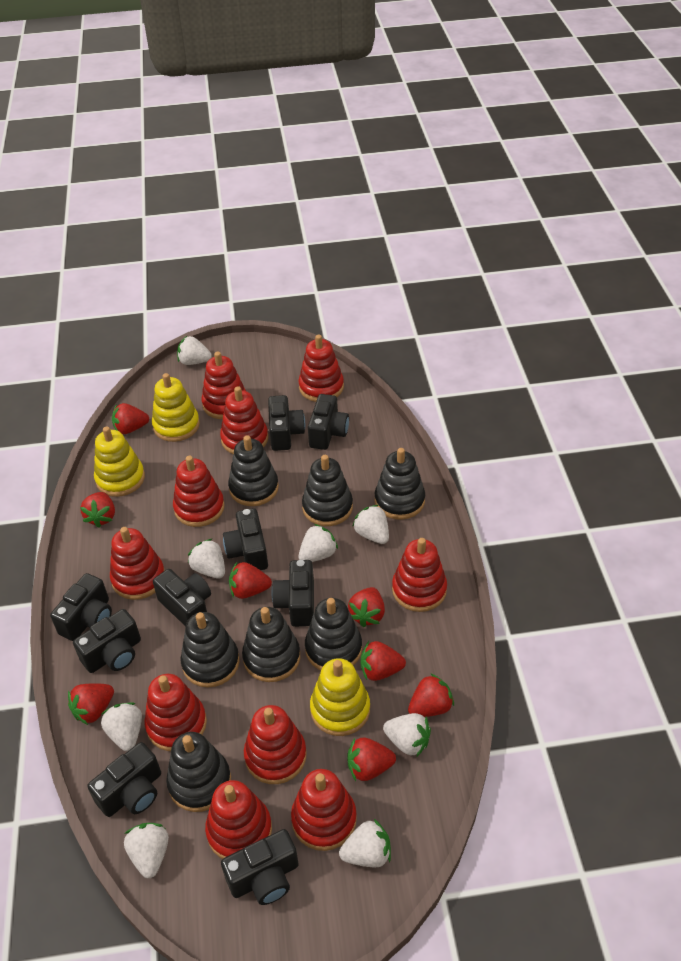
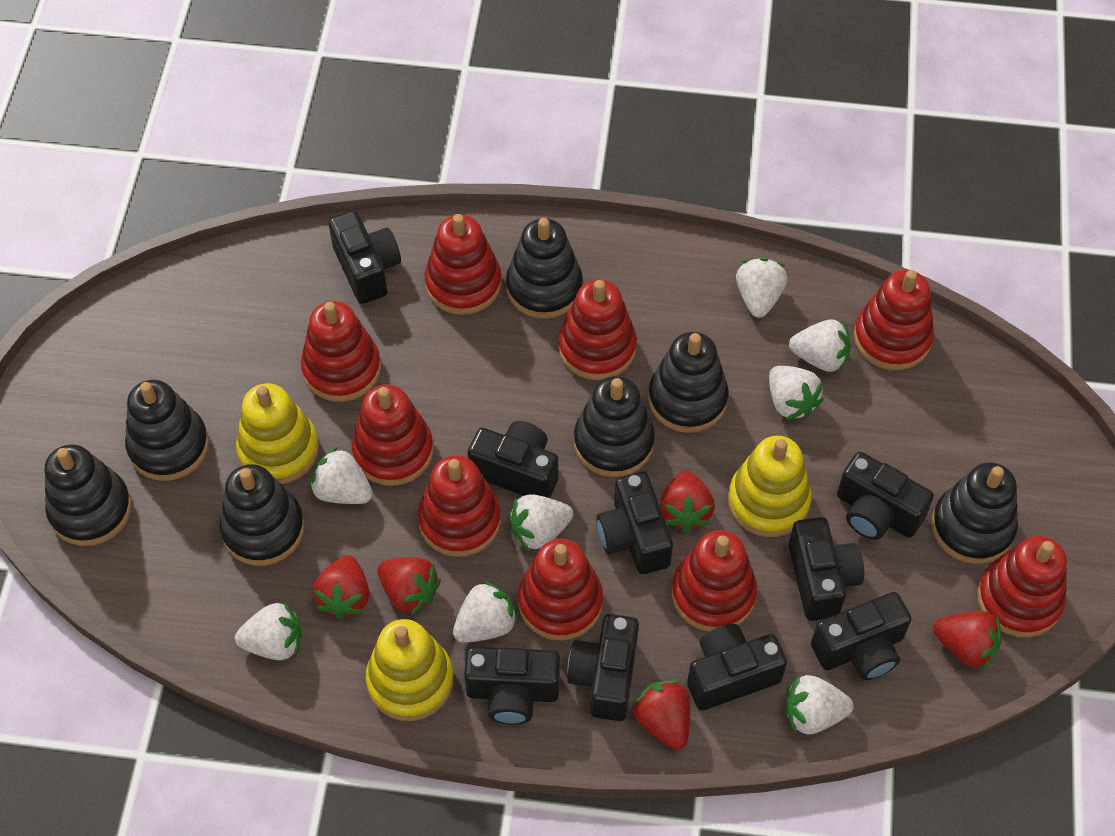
red stacking toy: 10 -> 9
red strawberry: 8 -> 5

